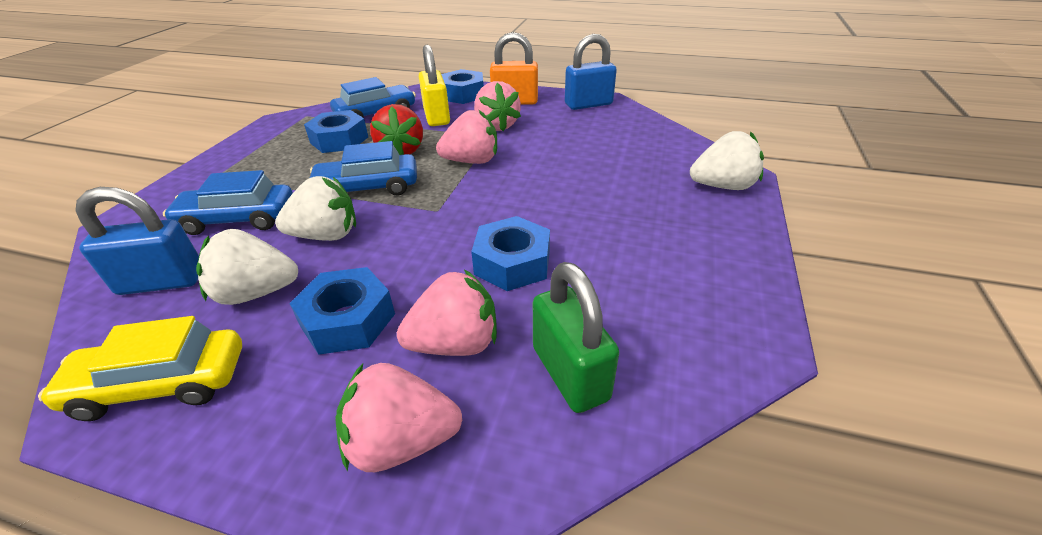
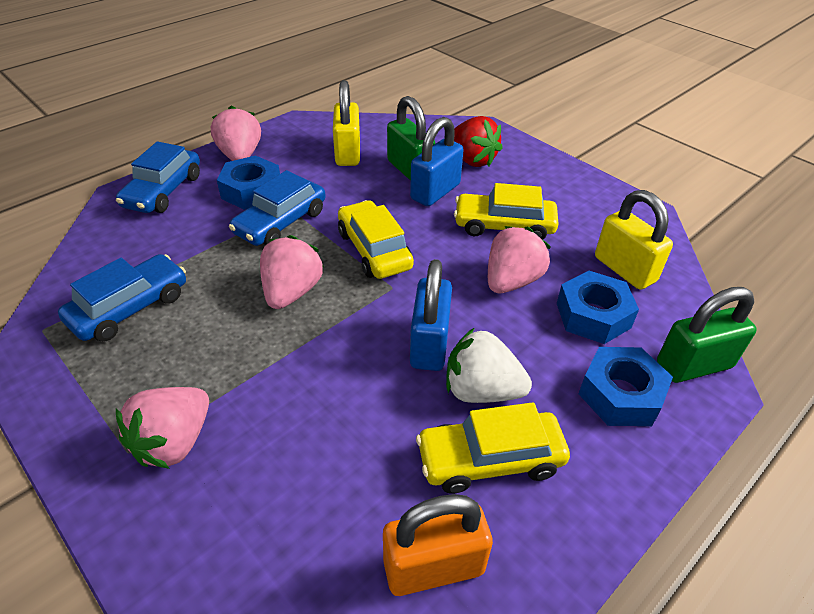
blue nut: 4 -> 3
green padlock: 1 -> 2
white strawberry: 3 -> 1
yellow car: 1 -> 3
yellow padlock: 1 -> 2

